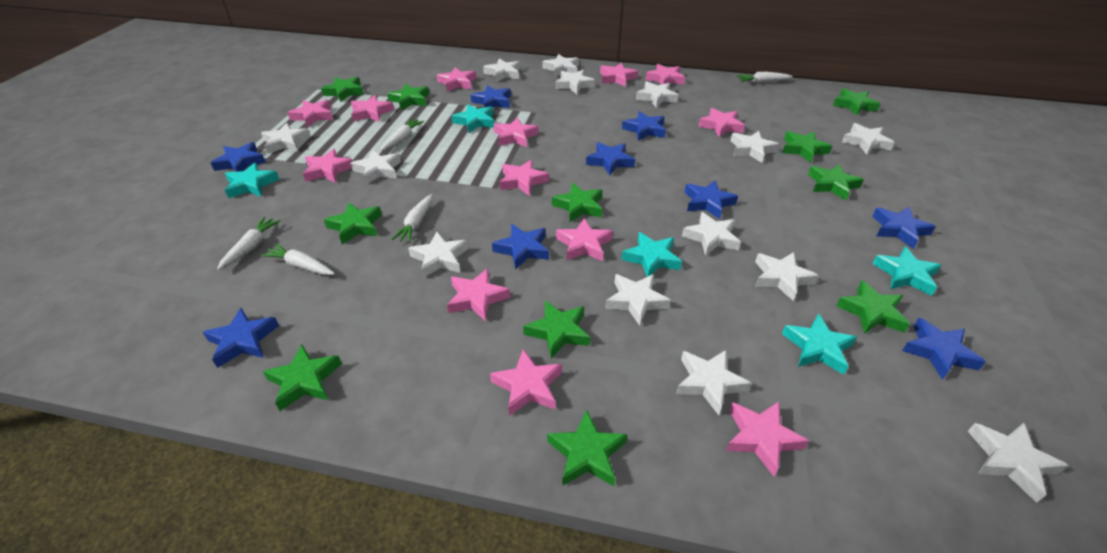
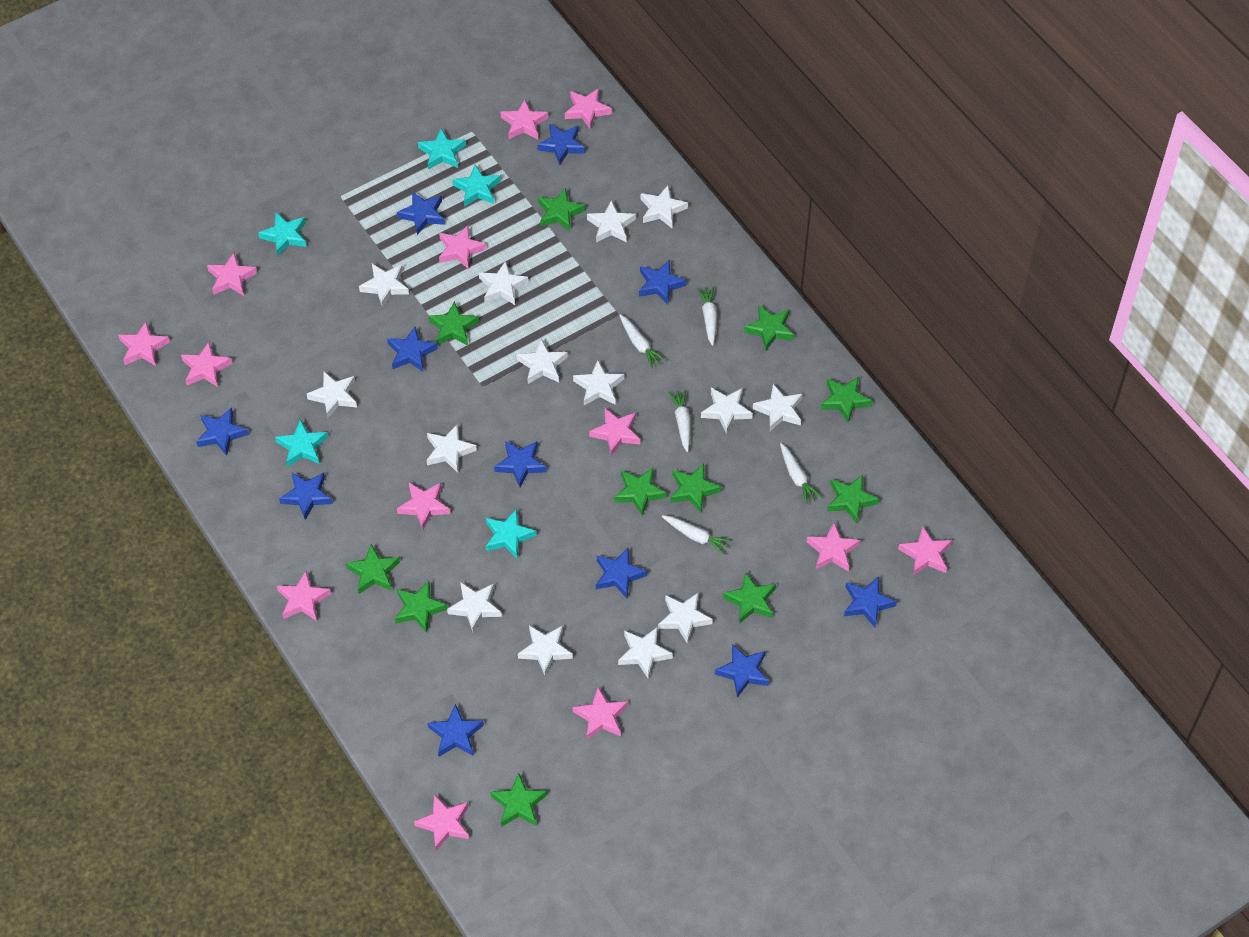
blue star: 9 -> 11

